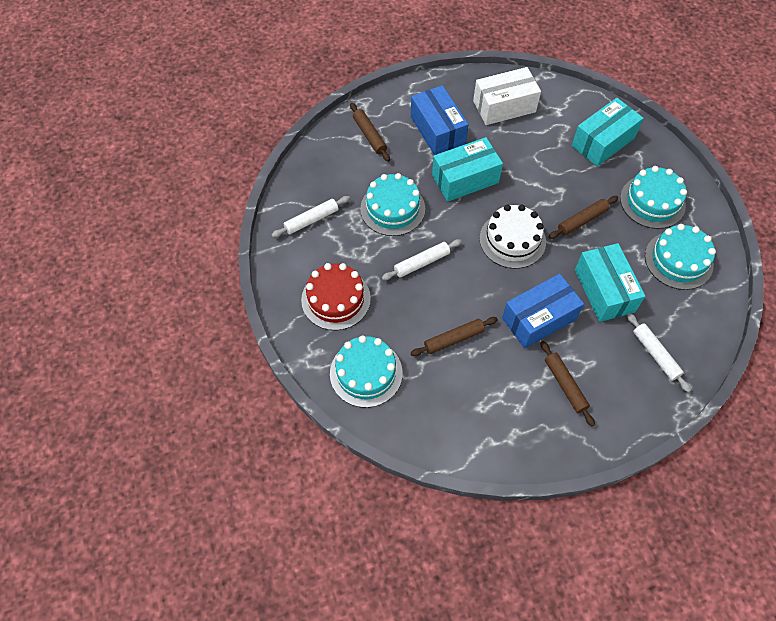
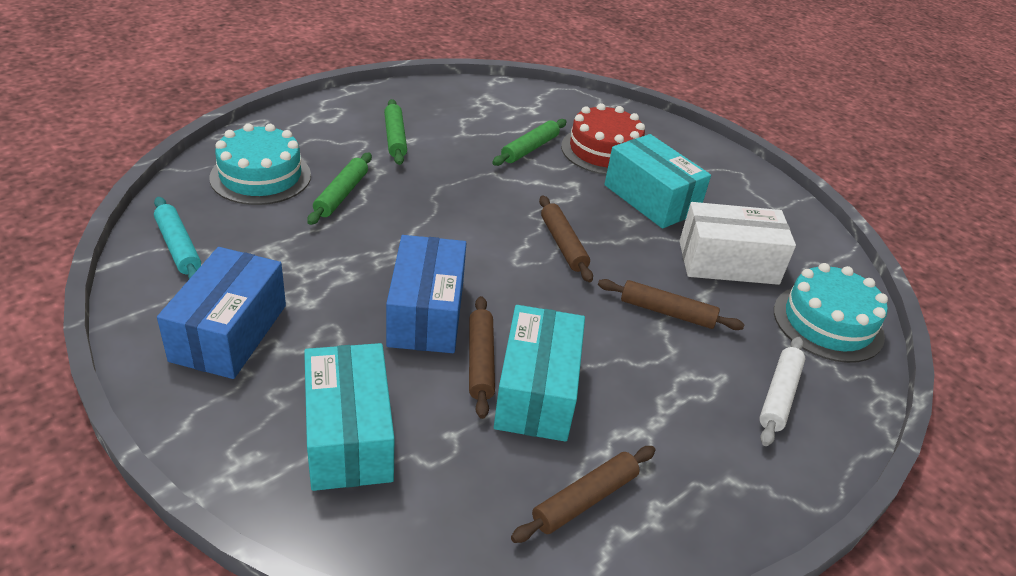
green rolling pin: 0 -> 3
turquoise cake: 4 -> 2
turquoise rolling pin: 0 -> 1
white cake: 1 -> 0
white rolling pin: 3 -> 1

